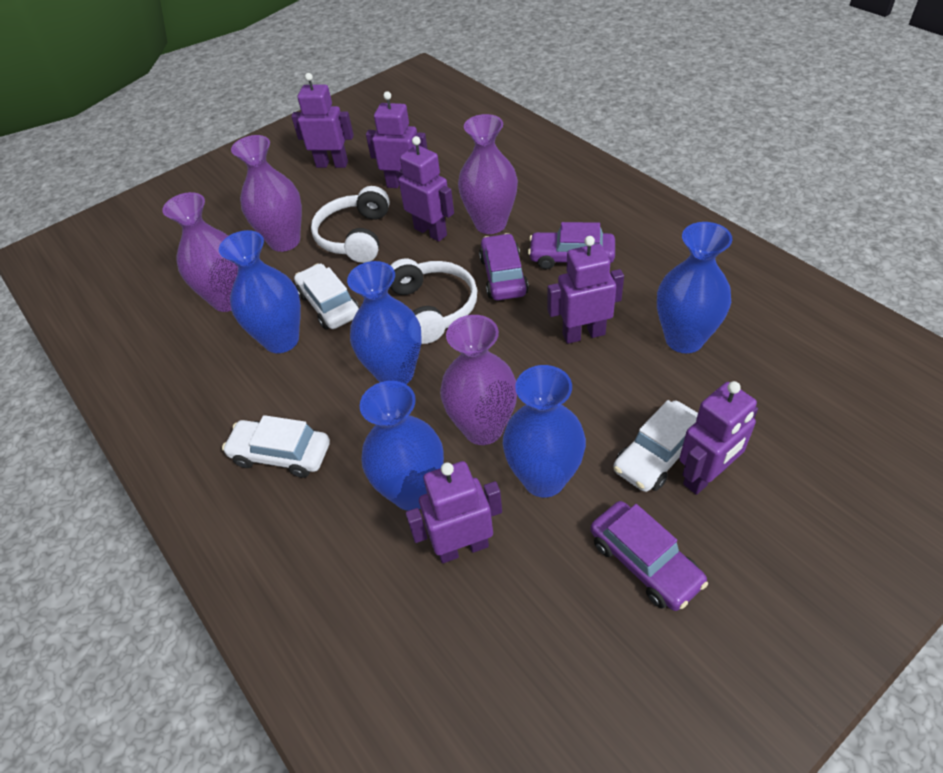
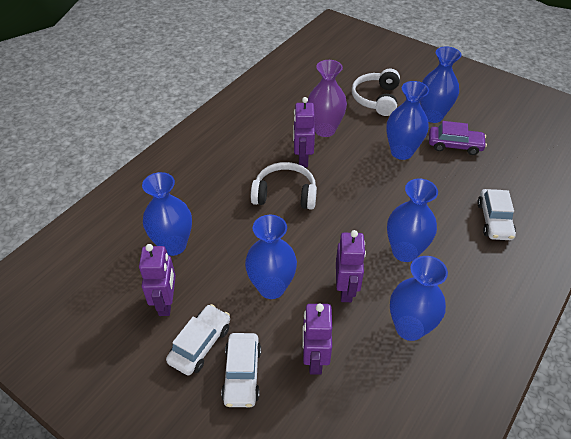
blue vase: 5 -> 6
purple car: 3 -> 1
purple robot: 6 -> 4
purple vase: 4 -> 1

